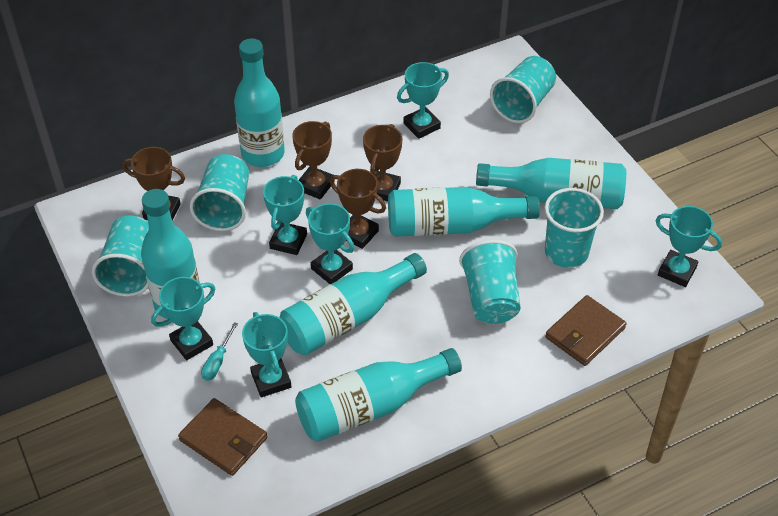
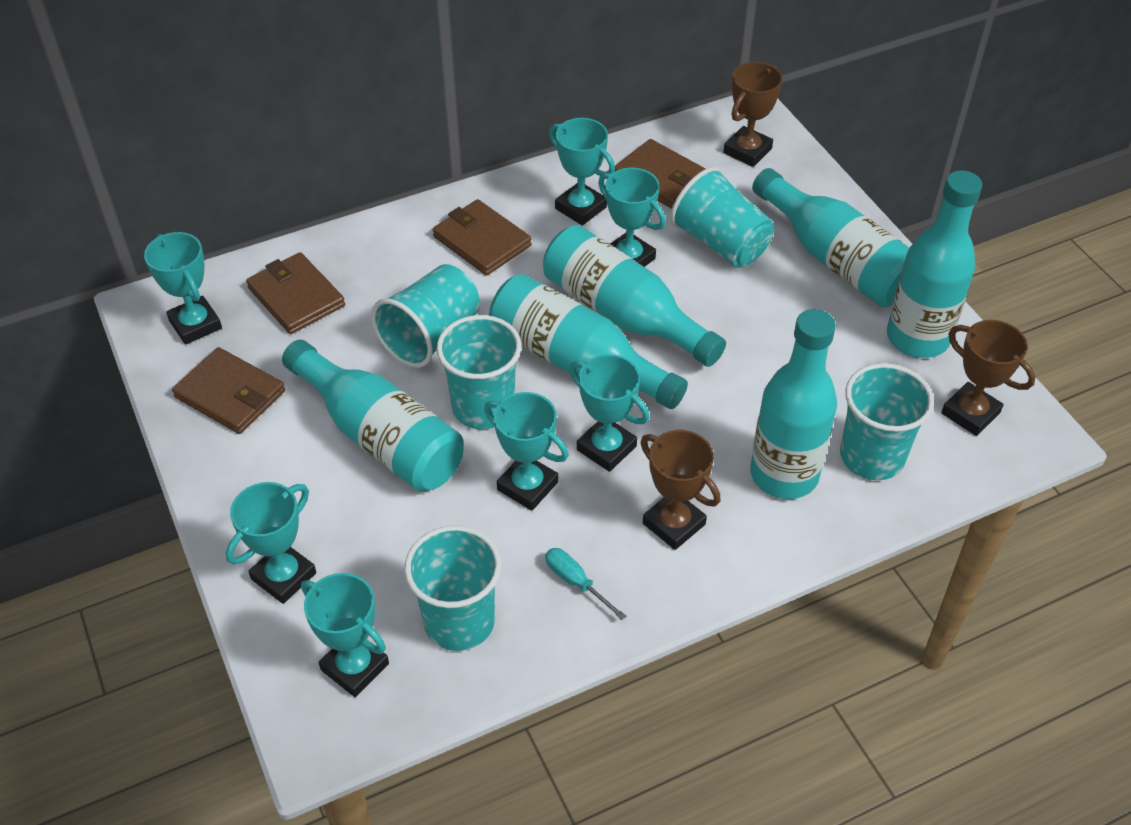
brown trophy: 4 -> 3
brown wallet: 2 -> 4
turquoise trophy: 6 -> 7

